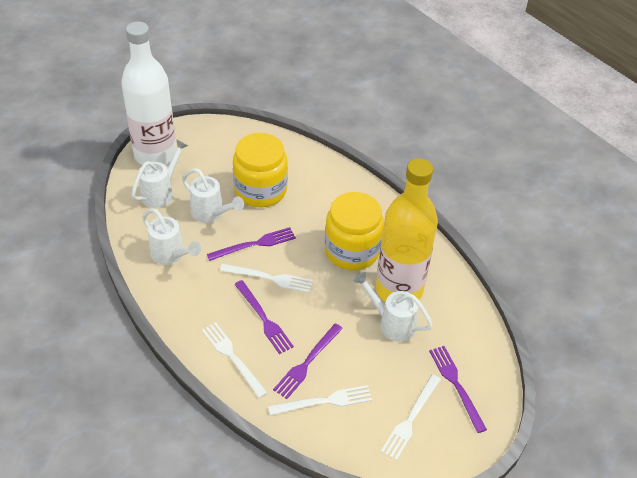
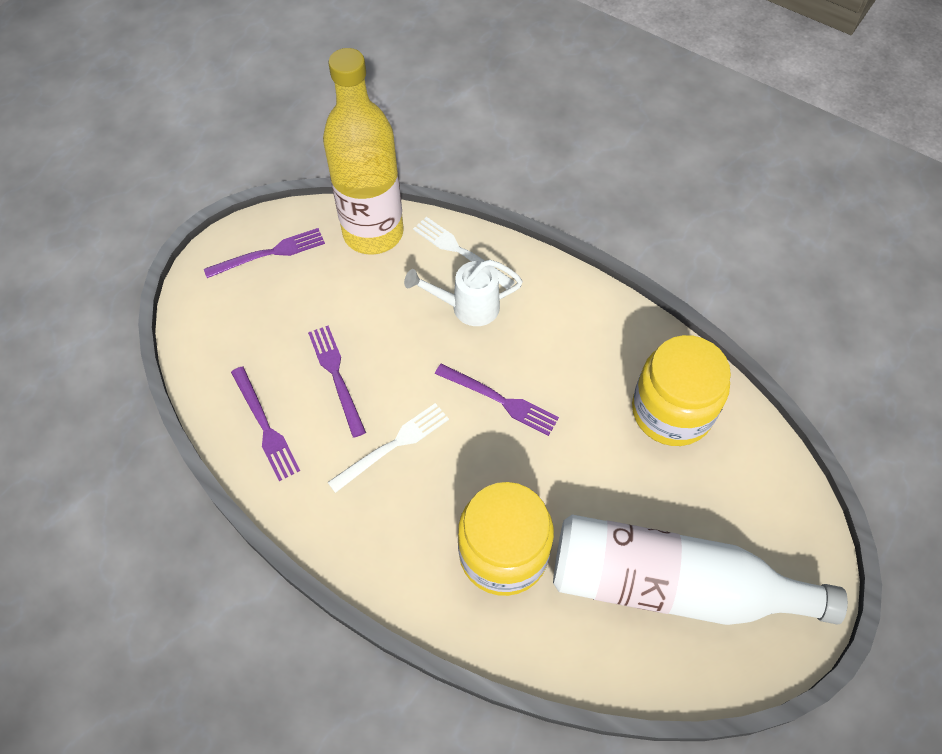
white fork: 4 -> 2
white watering can: 4 -> 1

